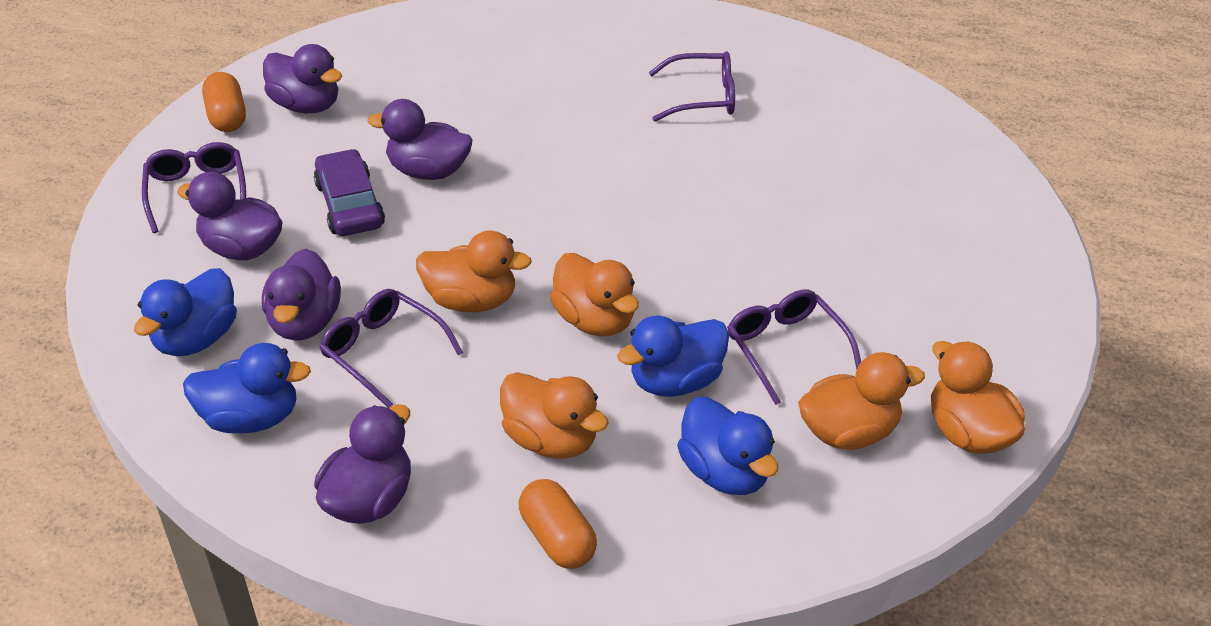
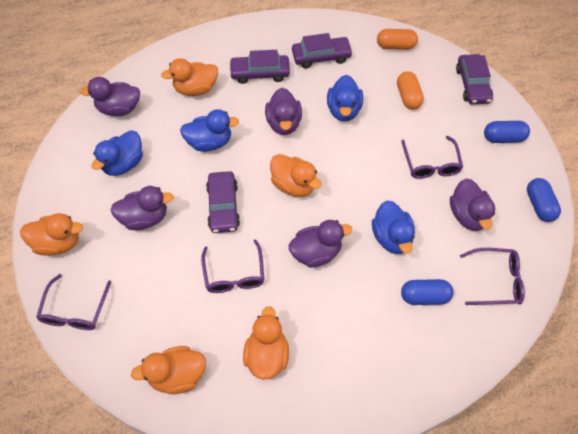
blue capsule: 0 -> 3
purple car: 1 -> 4

